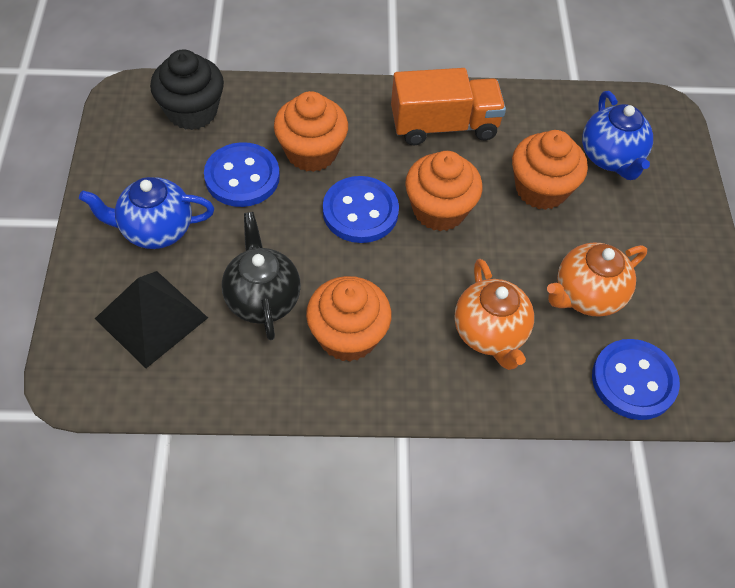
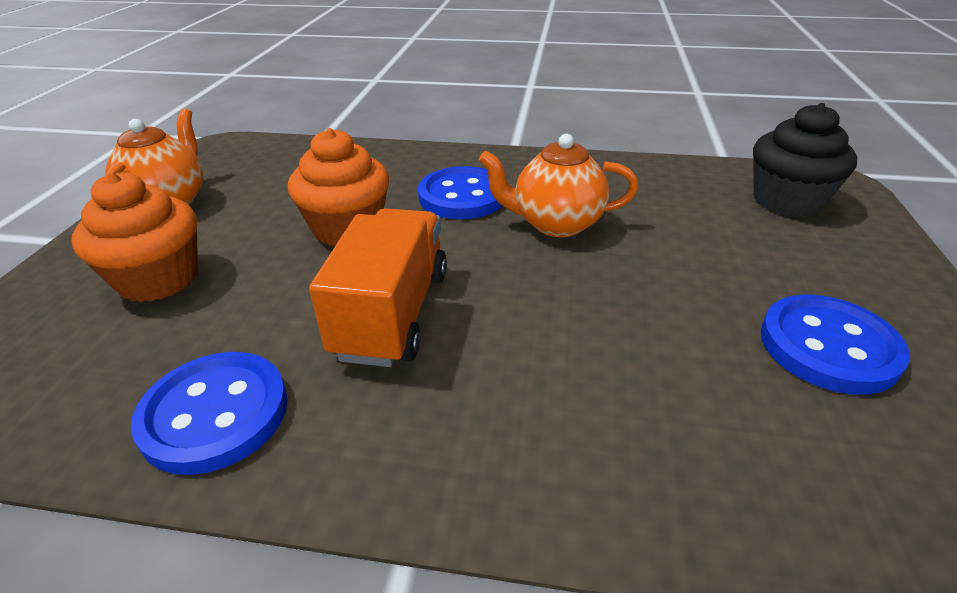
black pyramid: 1 -> 0
black teapot: 1 -> 0
blue teapot: 2 -> 0
orange cupcake: 4 -> 2

